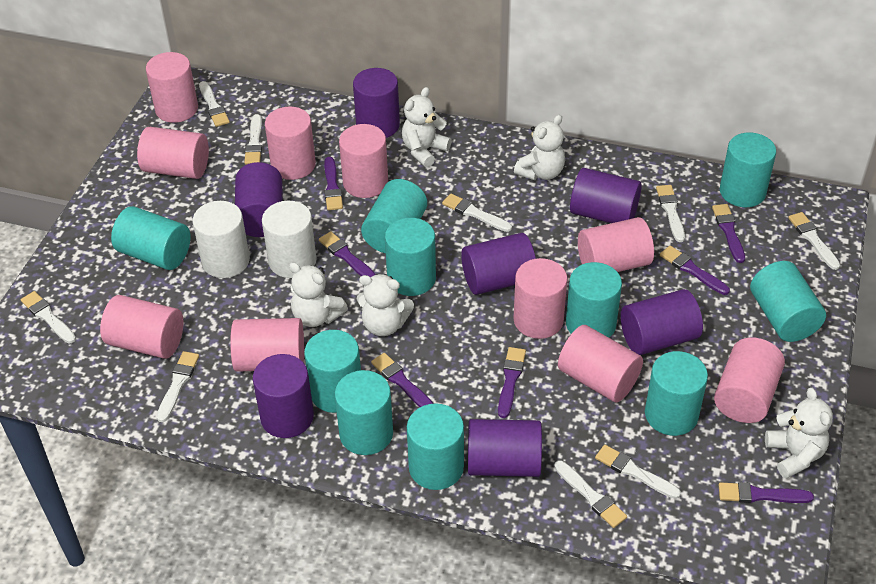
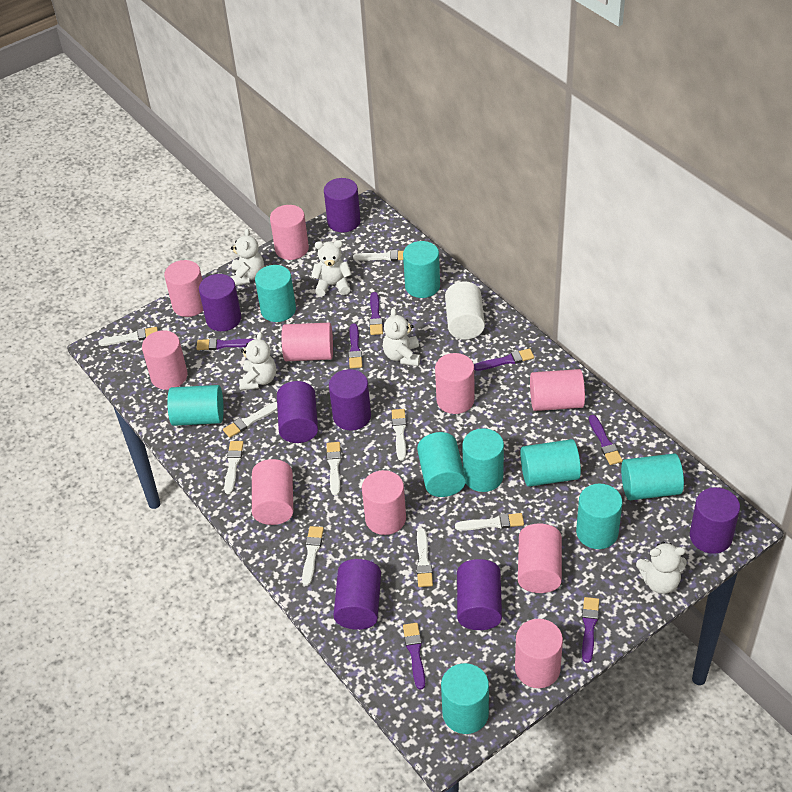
turquoise cylinder: 10 -> 9
white cylinder: 2 -> 1

